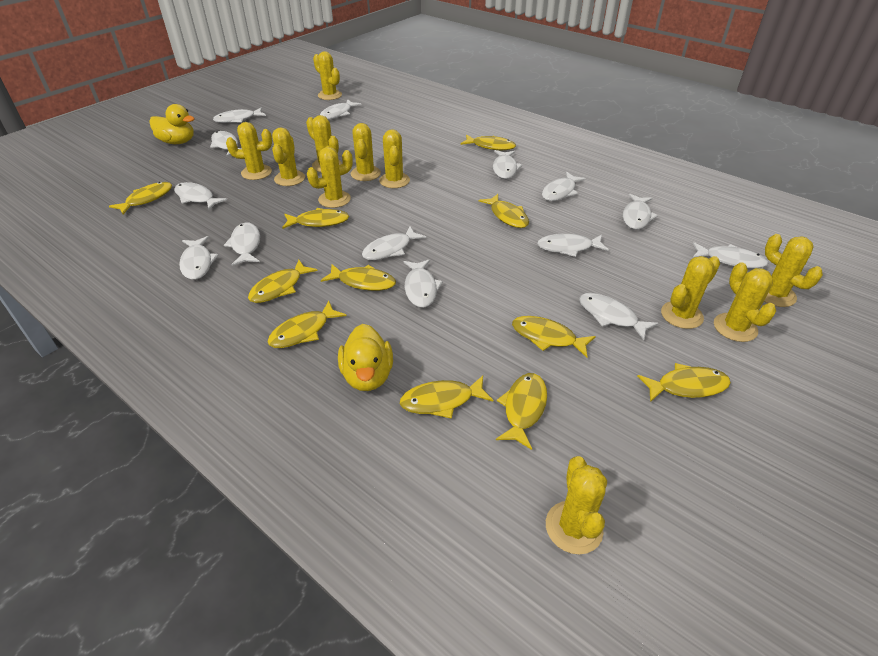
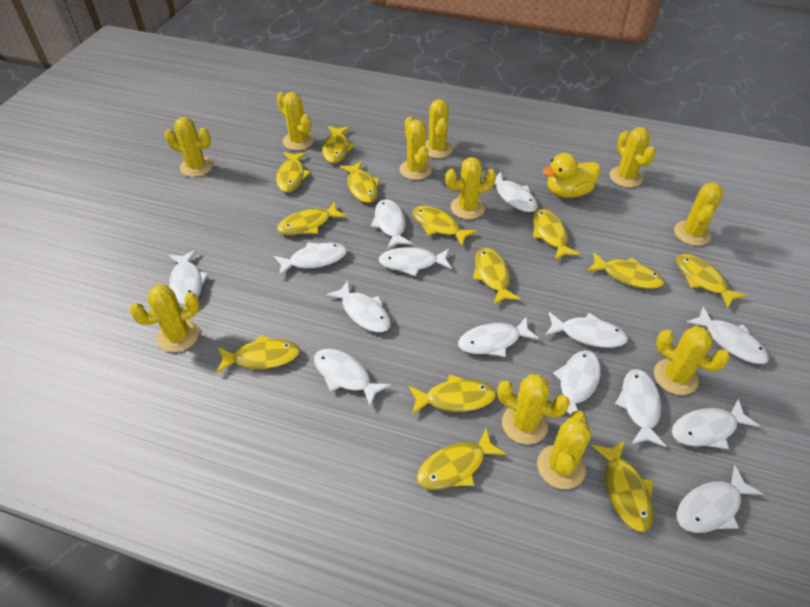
yellow duck: 2 -> 1
yellow fish: 11 -> 13

